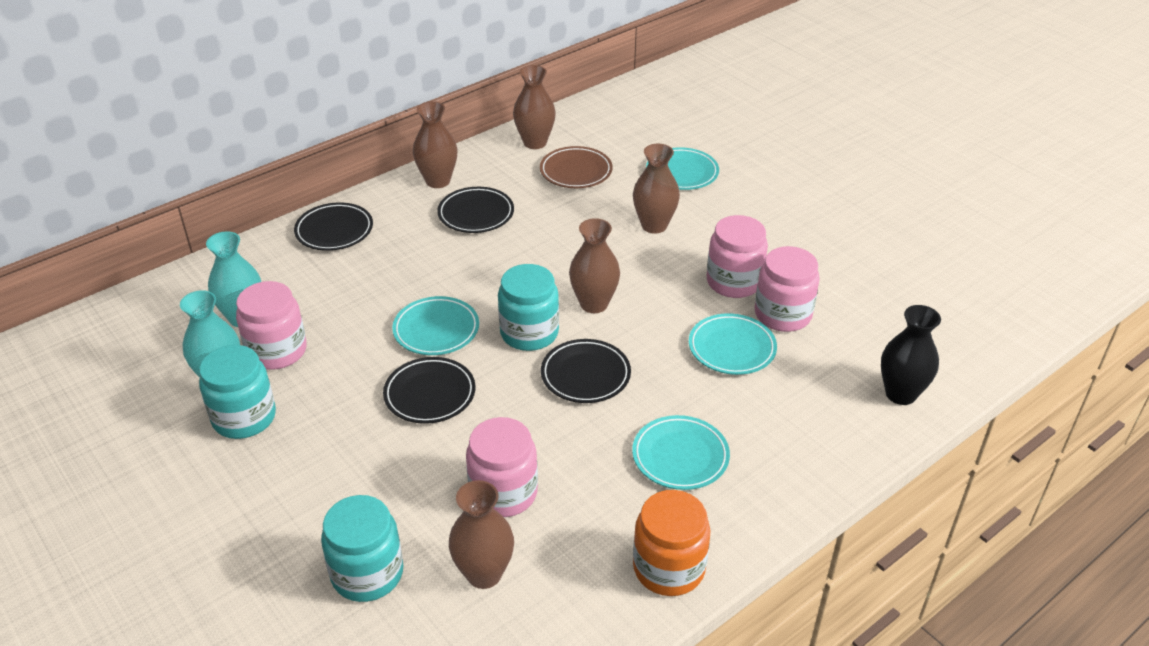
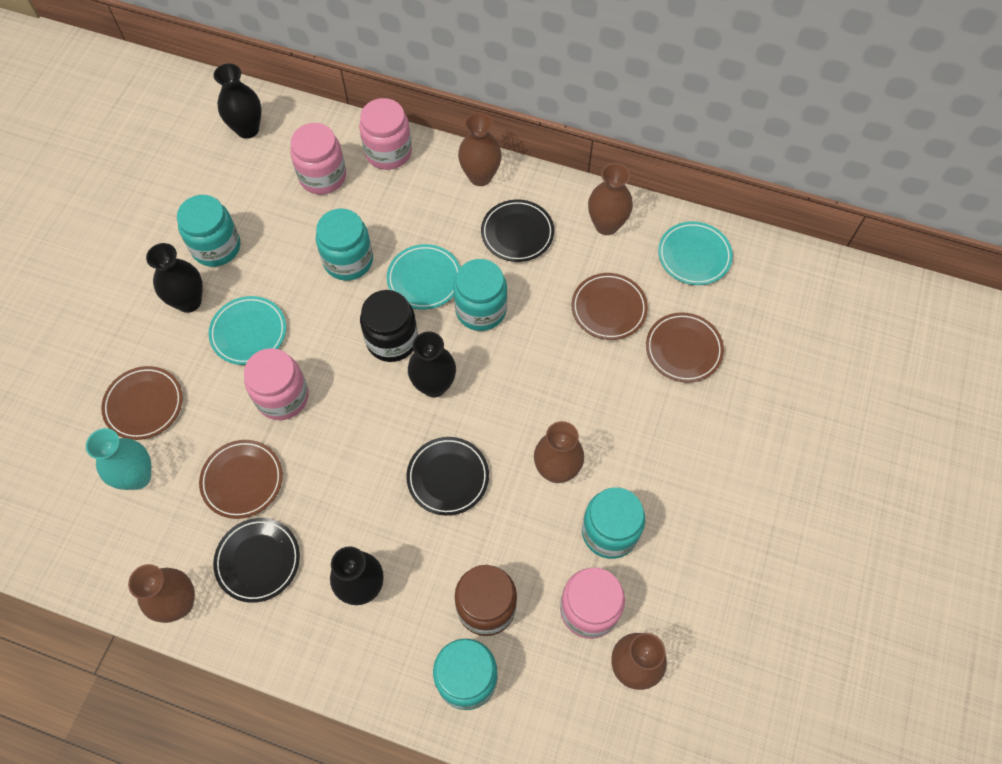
black jar: 0 -> 1
black plate: 4 -> 3
black vase: 1 -> 4
brown jar: 0 -> 1
brown plate: 1 -> 4
orange jar: 1 -> 0
turquoise jar: 3 -> 5
turquoise plate: 4 -> 3
turquoise vase: 2 -> 1

